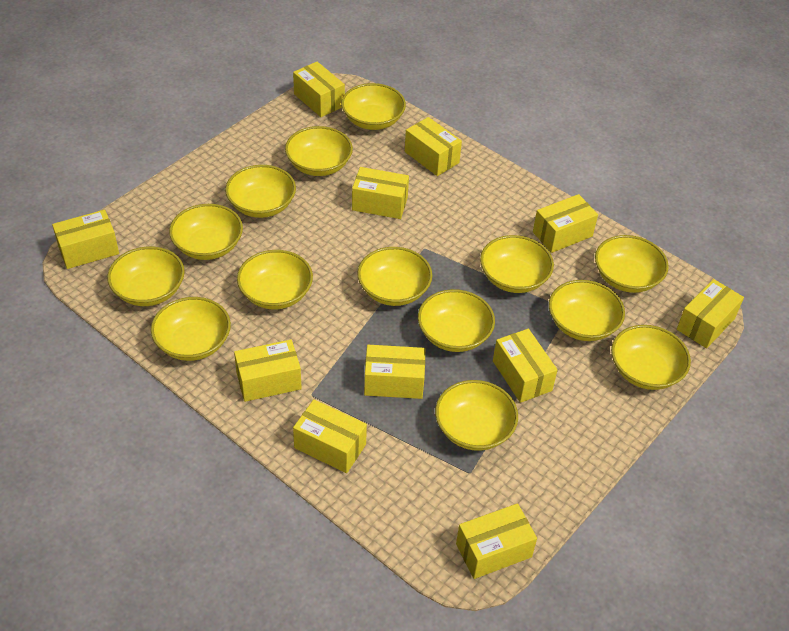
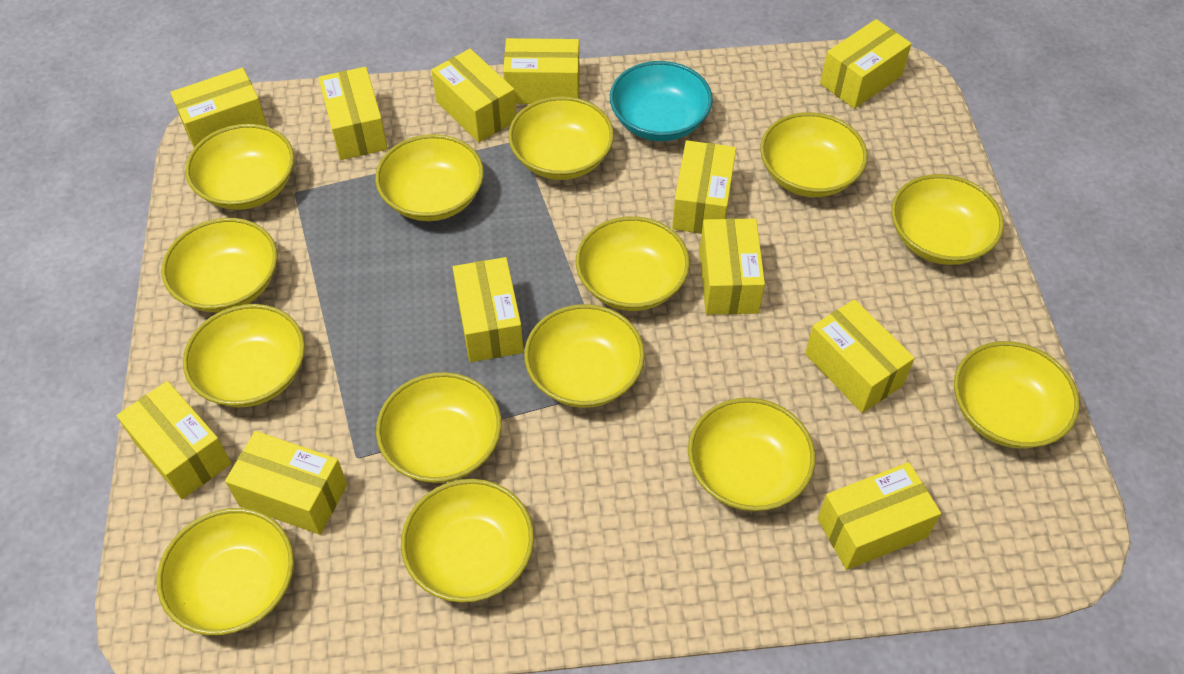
turquoise bowl: 0 -> 1
yellow box: 11 -> 12

